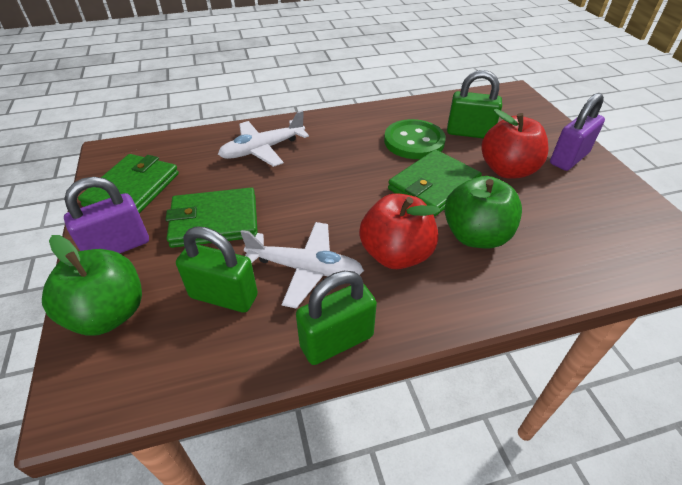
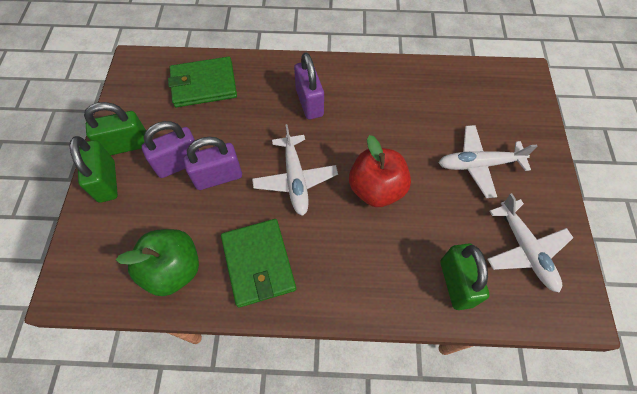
green apple: 2 -> 1
green button: 1 -> 0
green wallet: 3 -> 2
purple padlock: 2 -> 3
red apple: 2 -> 1
white plane: 2 -> 3

